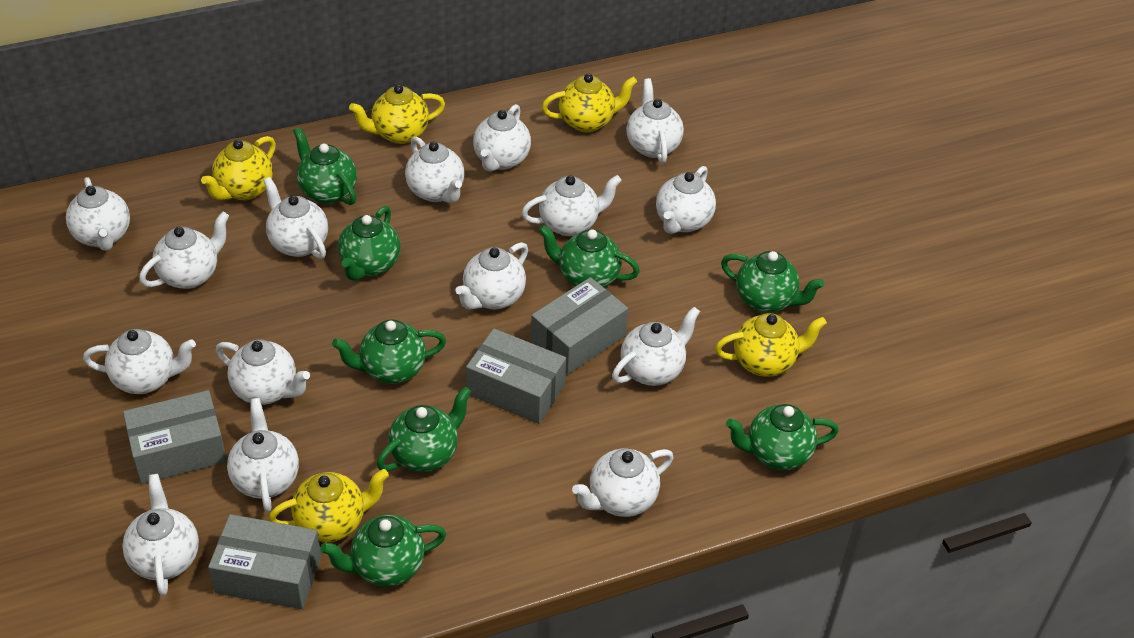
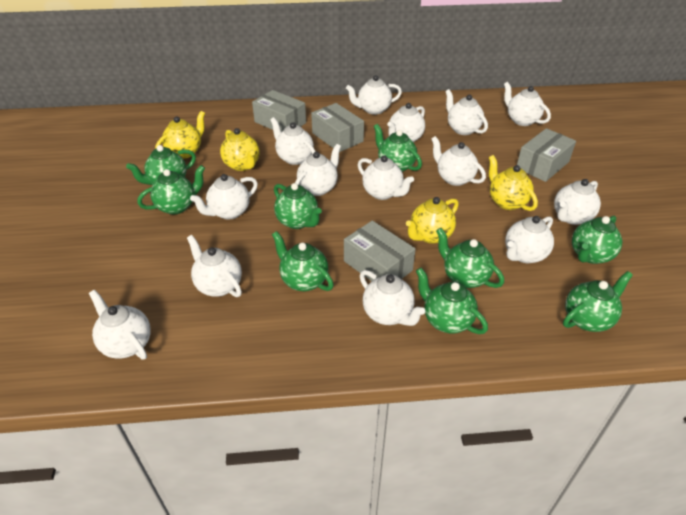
green teapot: 8 -> 9
white teapot: 15 -> 14
yellow teapot: 5 -> 4

